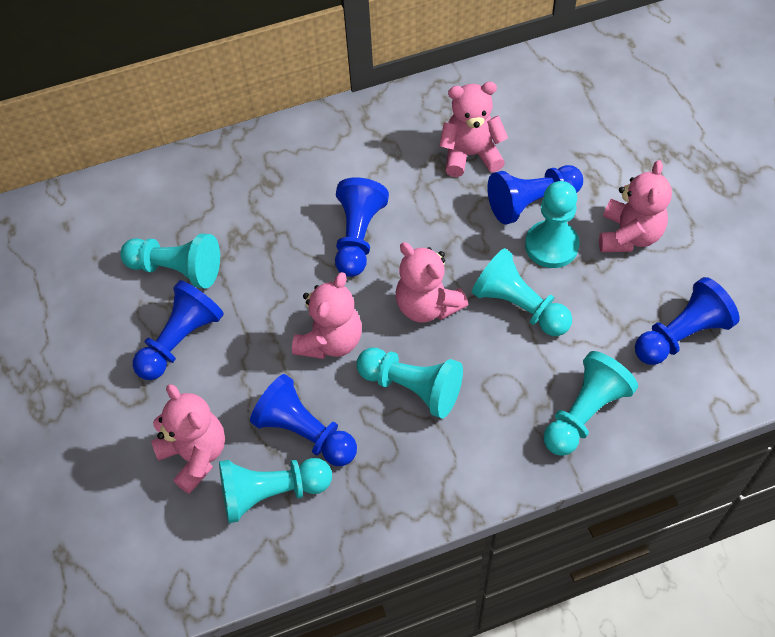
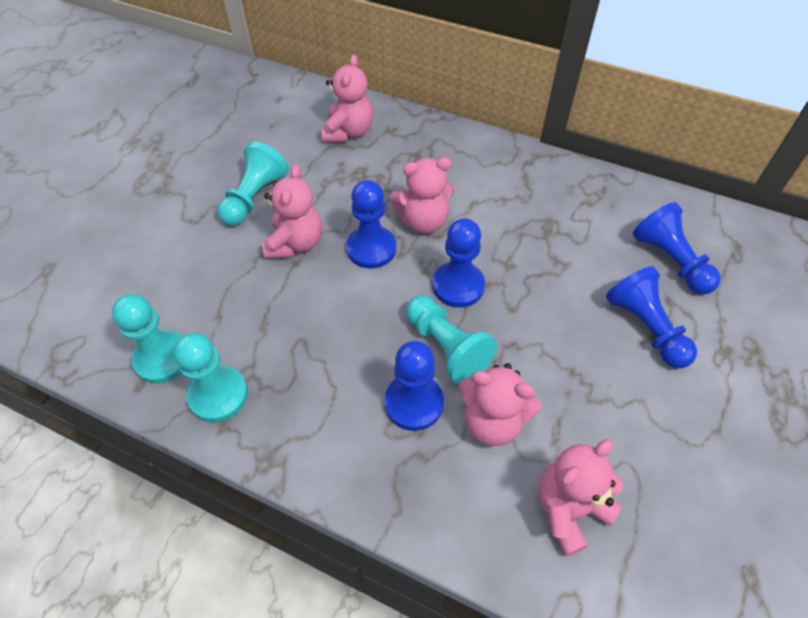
turquoise pawn: 6 -> 4

